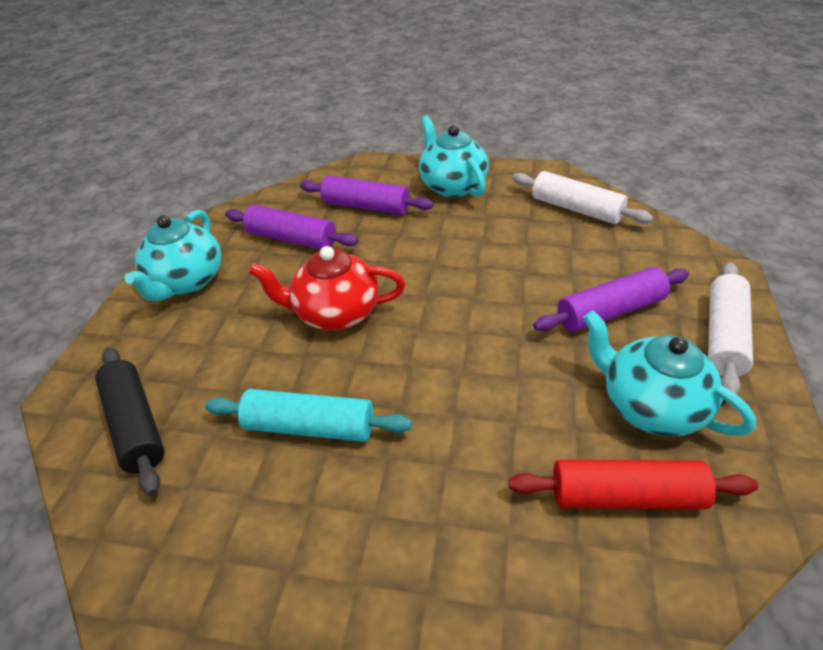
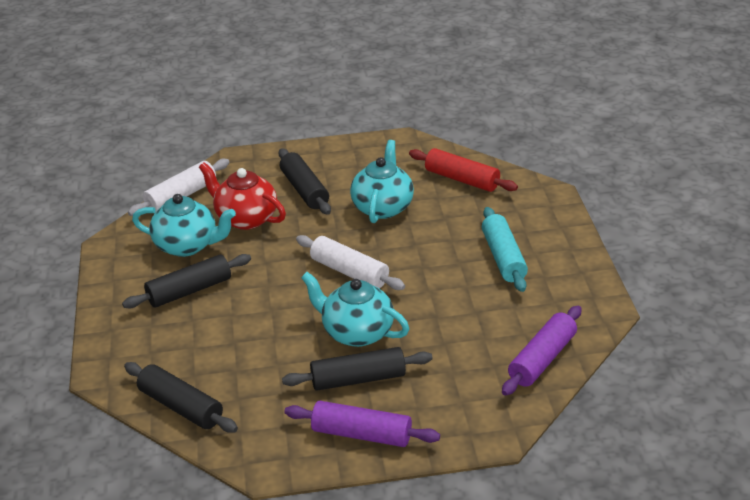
black rolling pin: 1 -> 4
purple rolling pin: 3 -> 2

